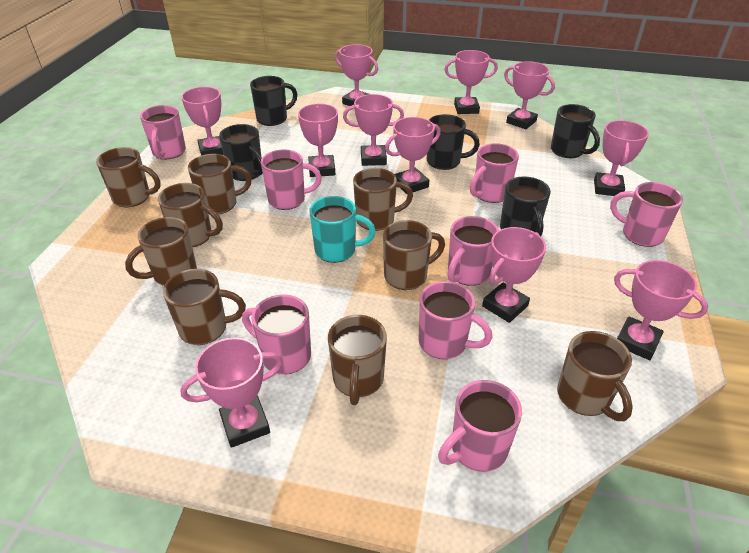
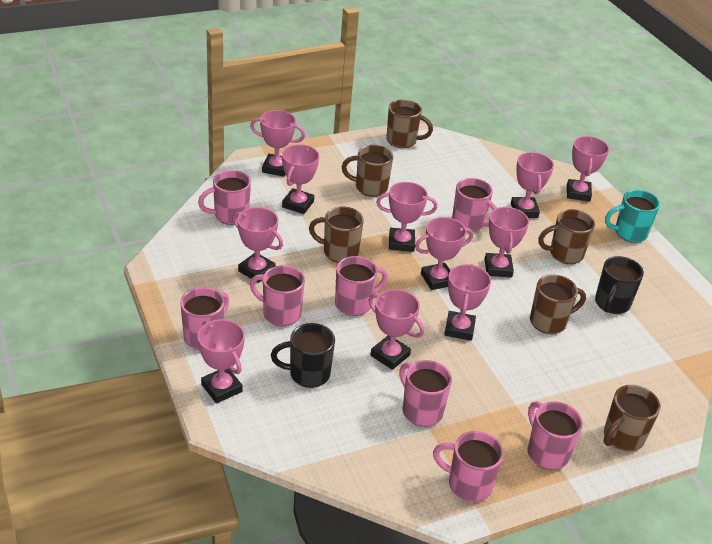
black mug: 5 -> 2
brown mug: 9 -> 6

